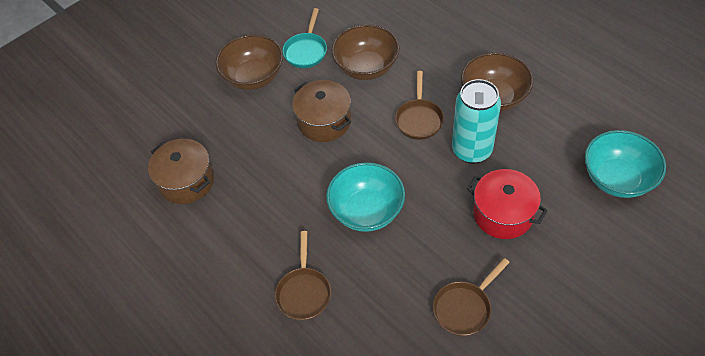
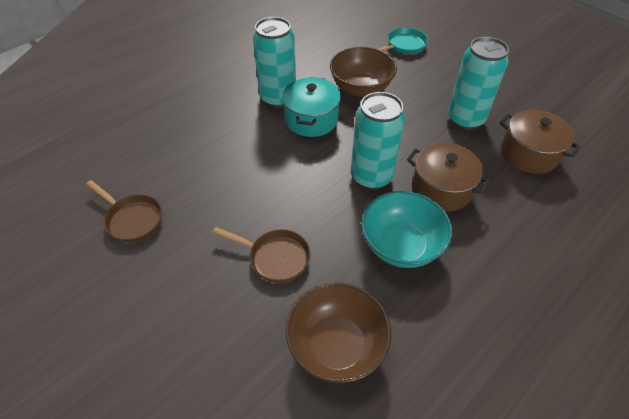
brown bowl: 3 -> 2
brown pan: 3 -> 2
red pot: 1 -> 0
turquoise bowl: 2 -> 1
turquoise can: 1 -> 3
turquoise pot: 0 -> 1

